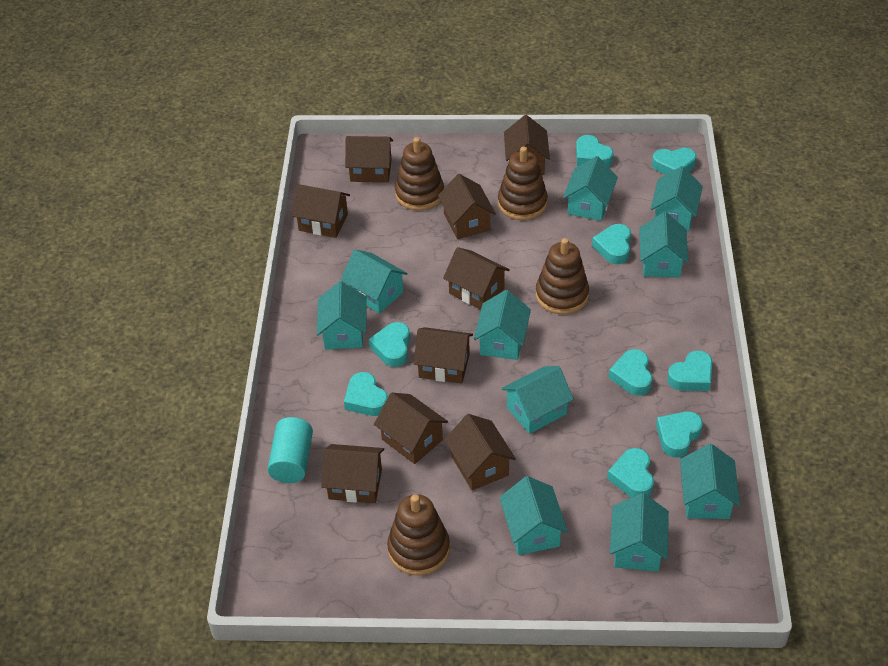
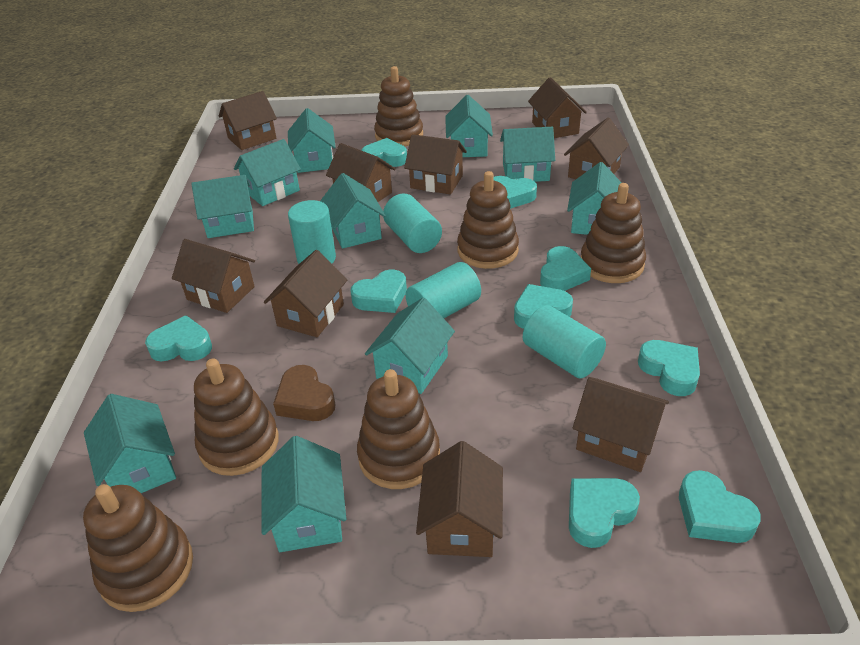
brown heart: 0 -> 1
brown stacking toy: 4 -> 6
turquoise cylinder: 1 -> 4

